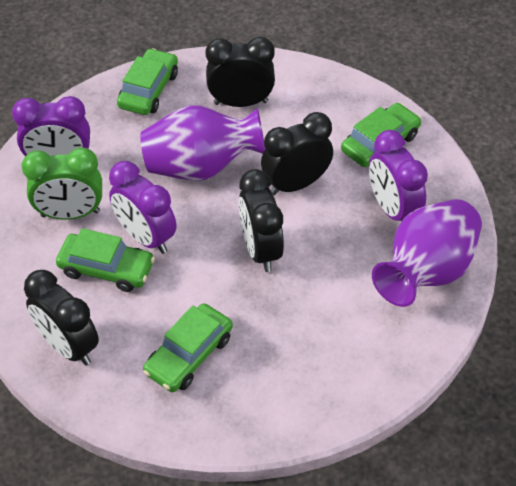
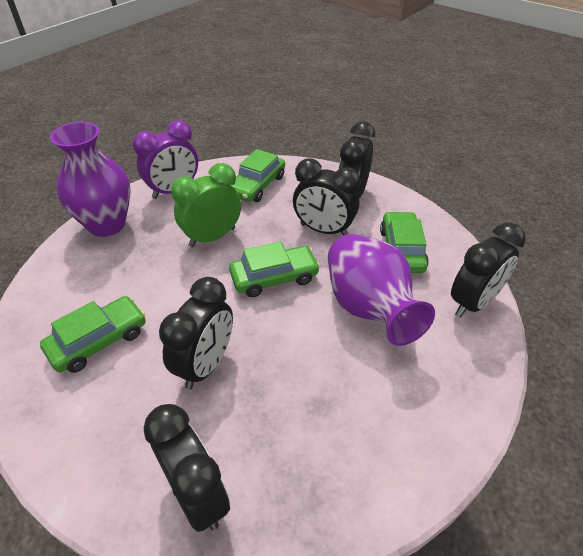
black clock: 4 -> 5
purple clock: 3 -> 1

